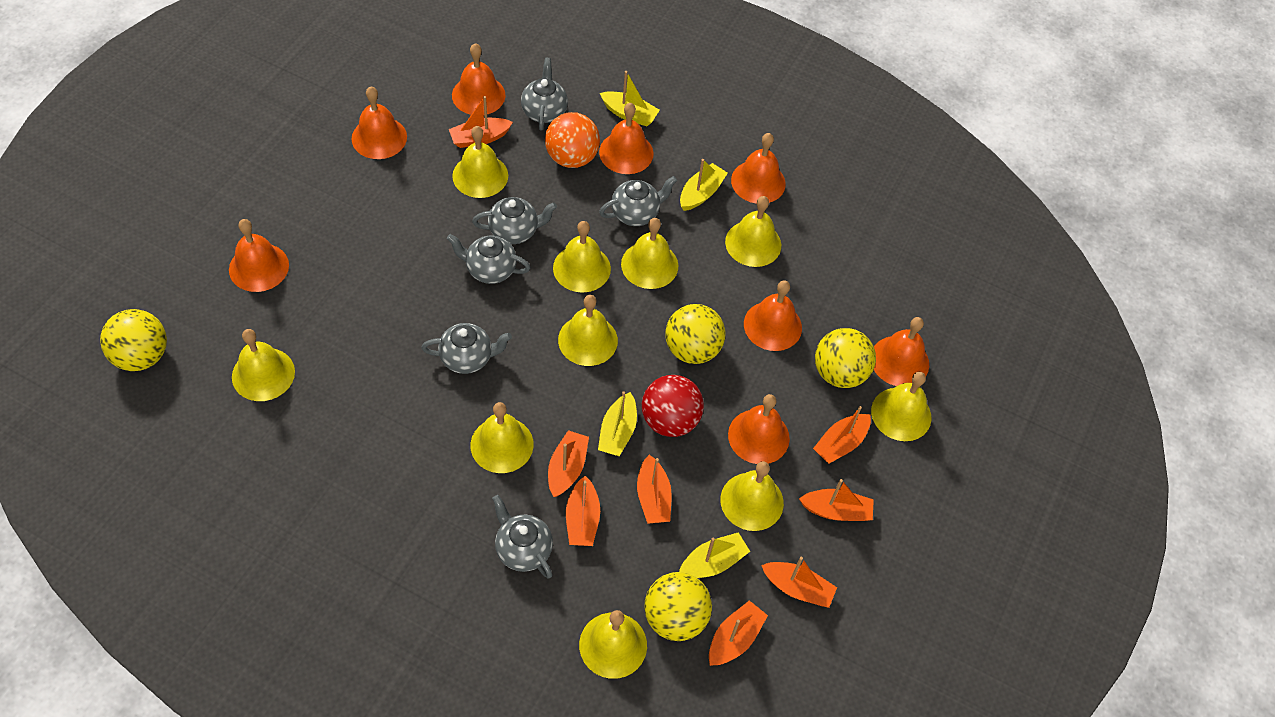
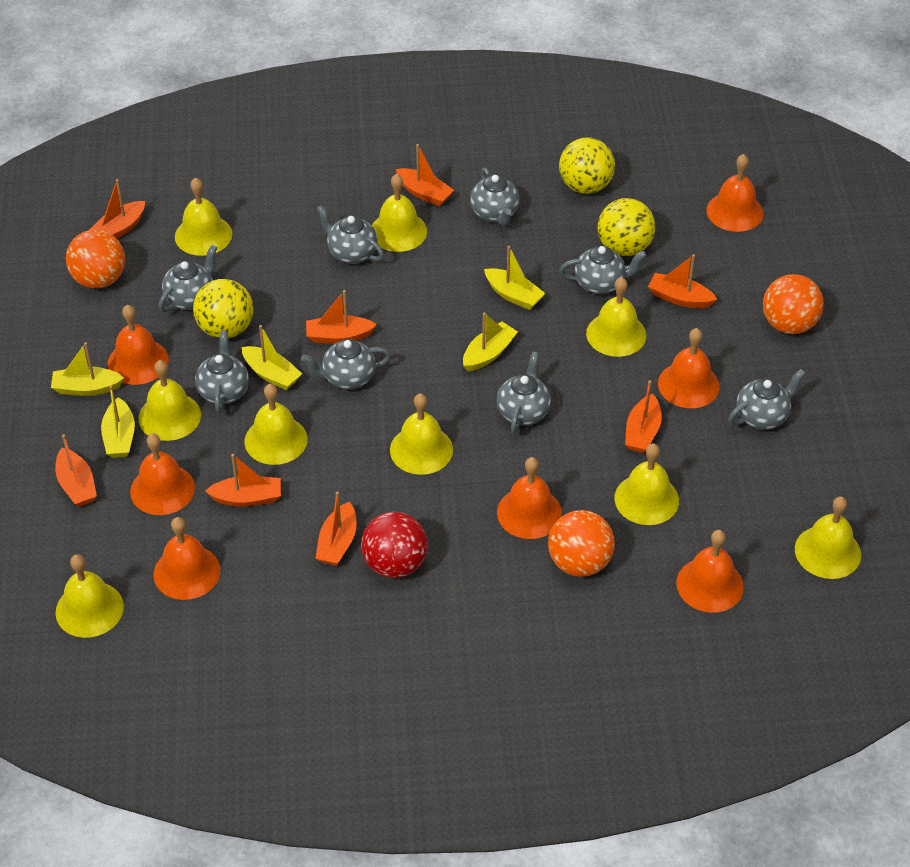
grey teapot: 6 -> 8
orange ball: 1 -> 3
orange bell: 8 -> 7
yellow ball: 4 -> 3
yellow bell: 10 -> 9
yellow boat: 4 -> 5

